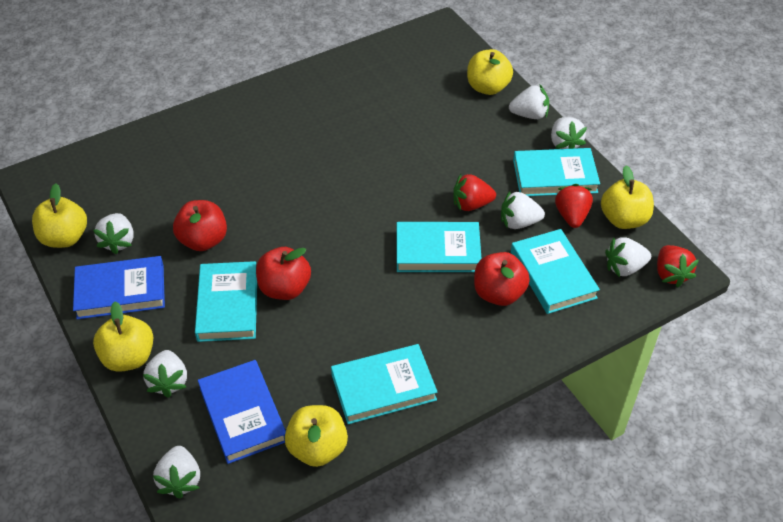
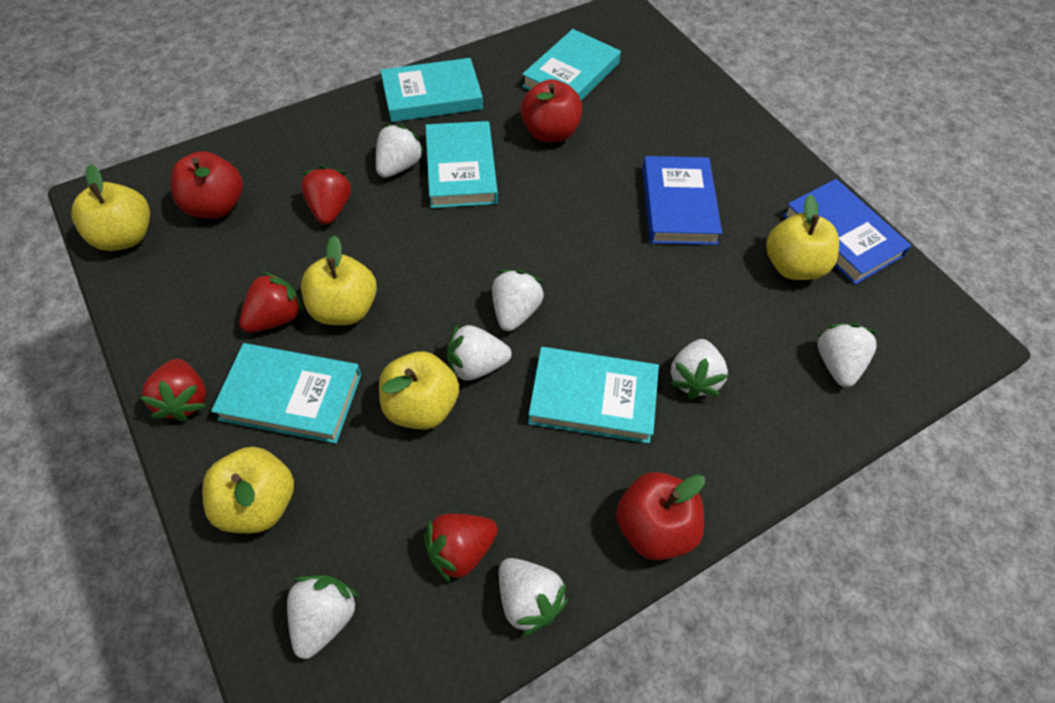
red strawberry: 3 -> 4

